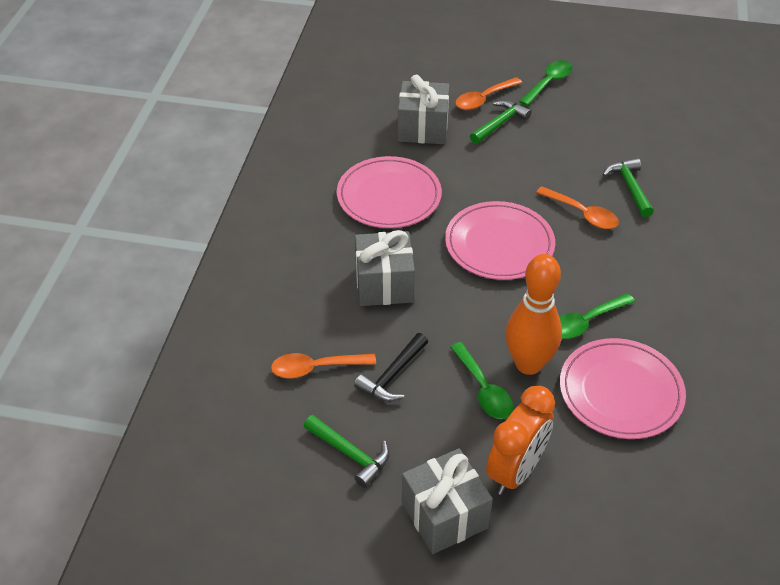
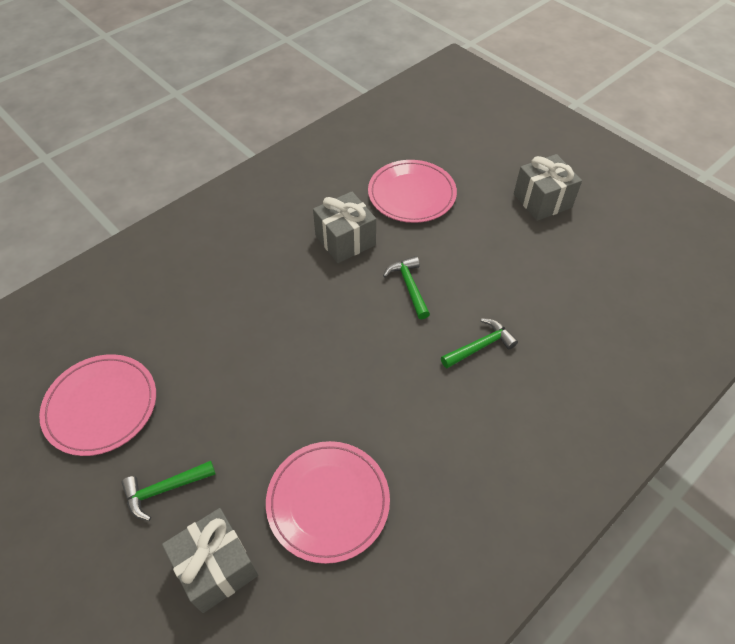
black hammer: 1 -> 0
green spoon: 3 -> 0
orange bowling pin: 1 -> 0
orange clock: 1 -> 0
orange spoon: 3 -> 0

